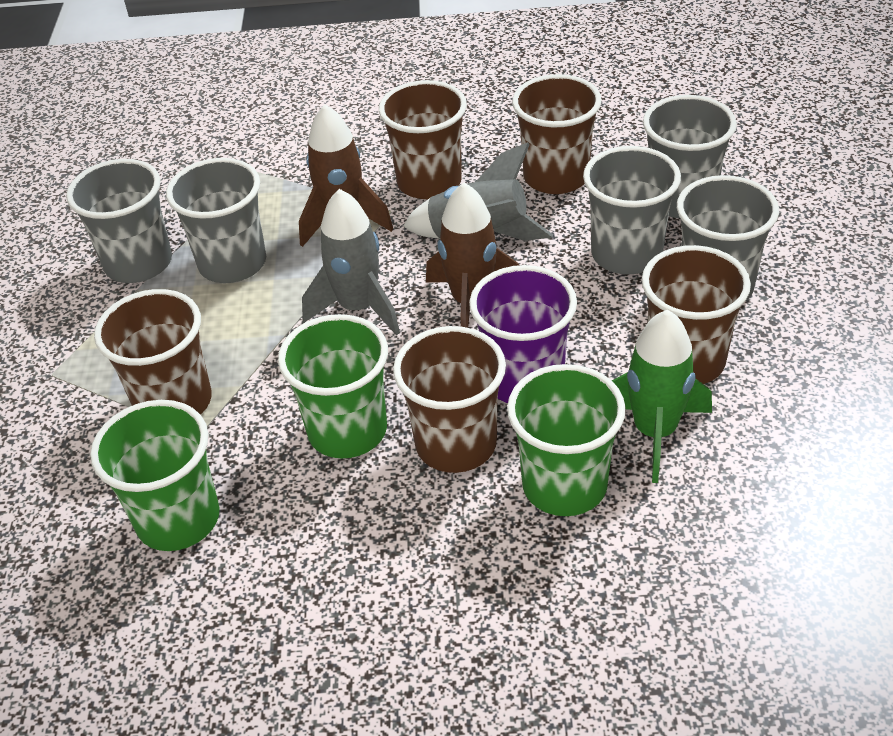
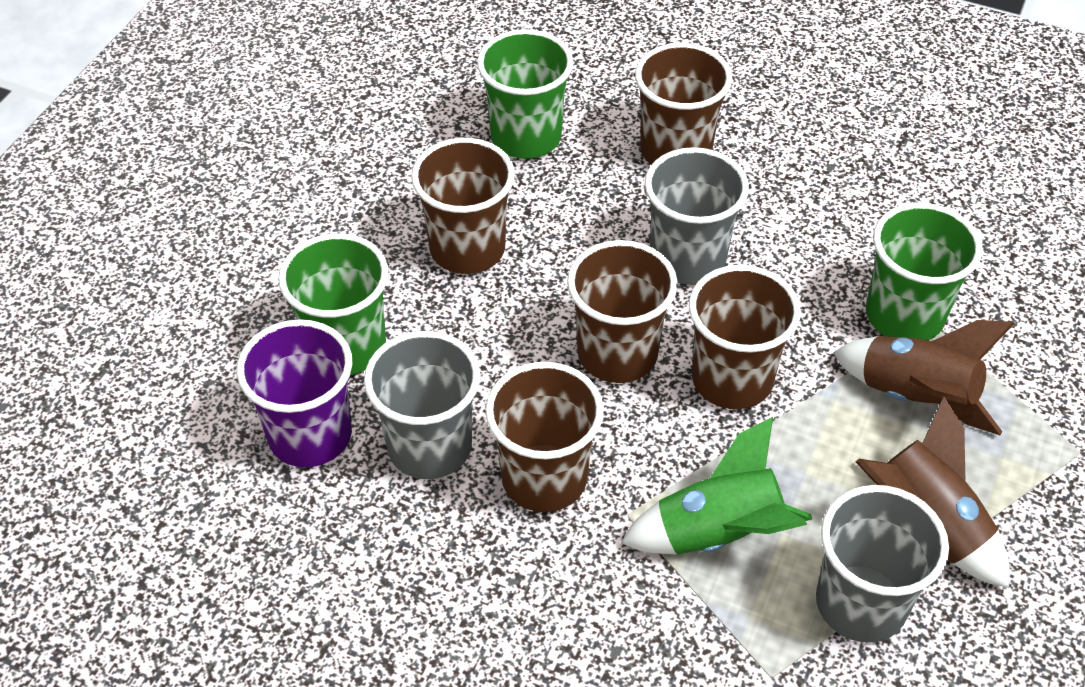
grey cup: 5 -> 3
grey rocket: 2 -> 0

